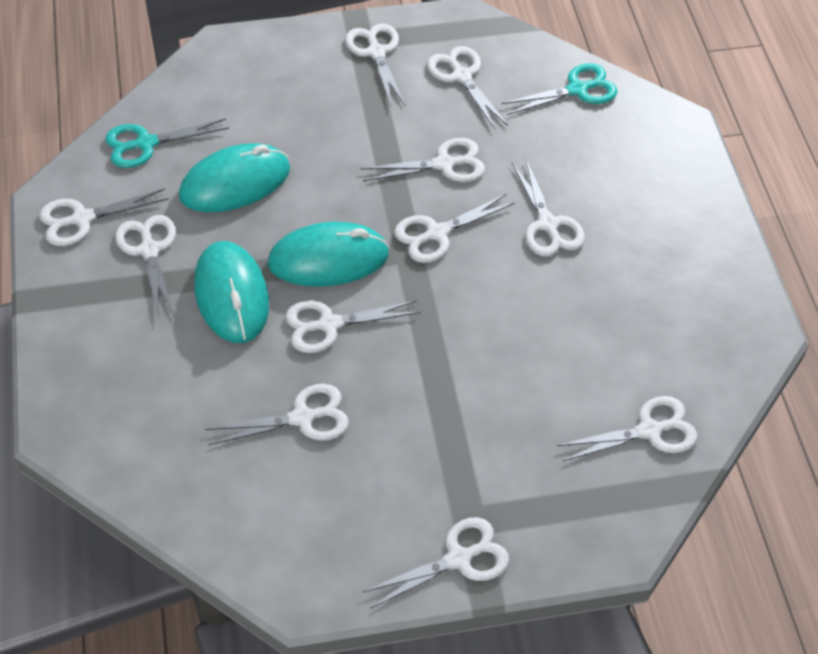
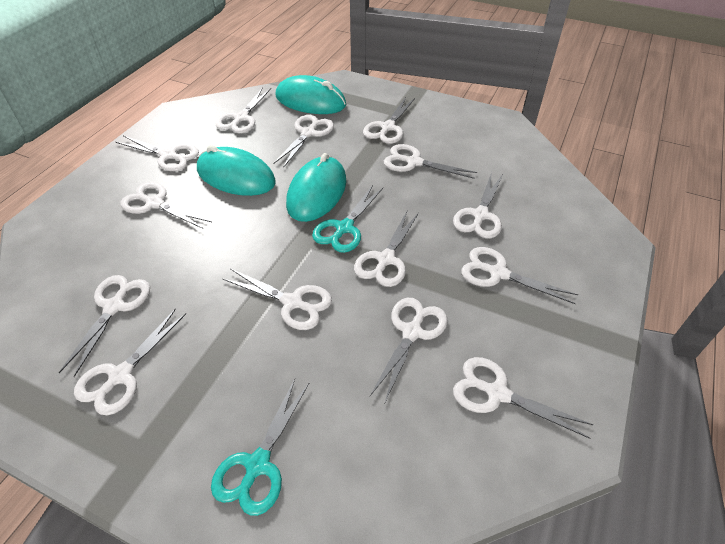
white scissors: 11 -> 14

